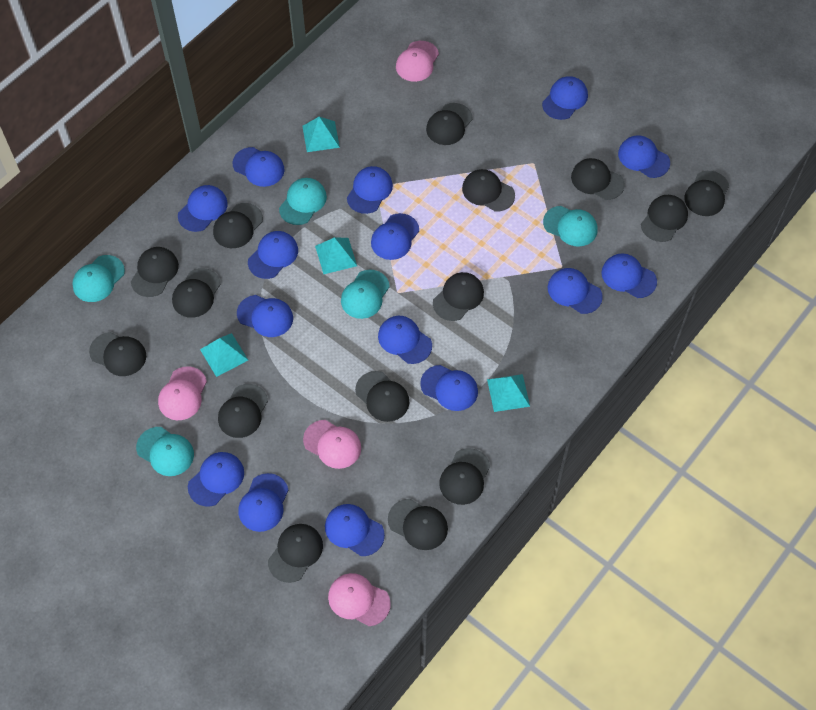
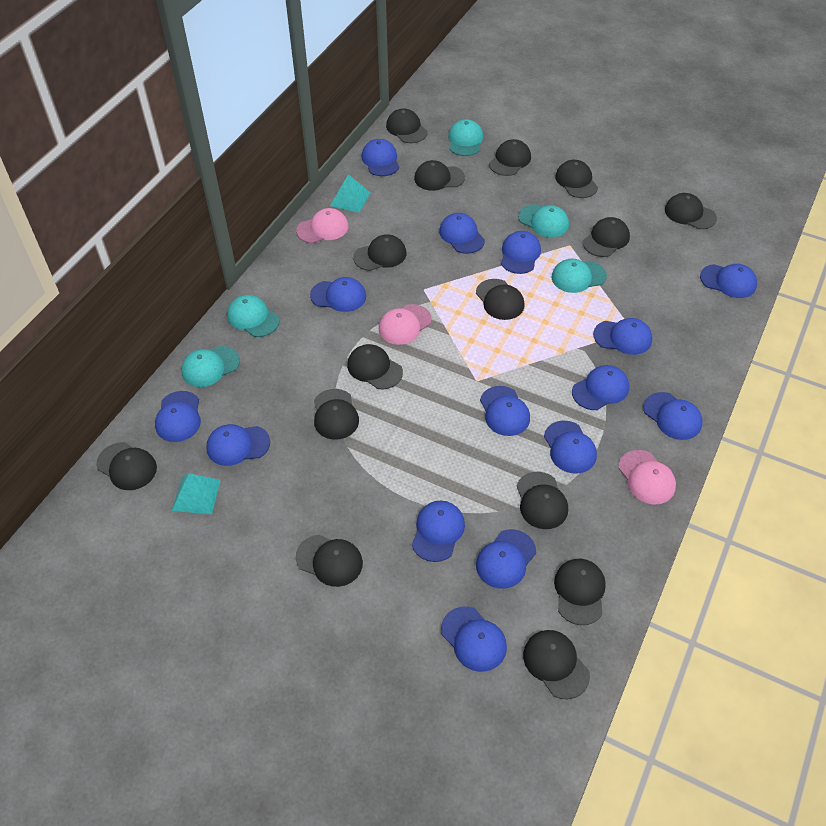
pink cap: 4 -> 3
turquoise pyramid: 4 -> 2

